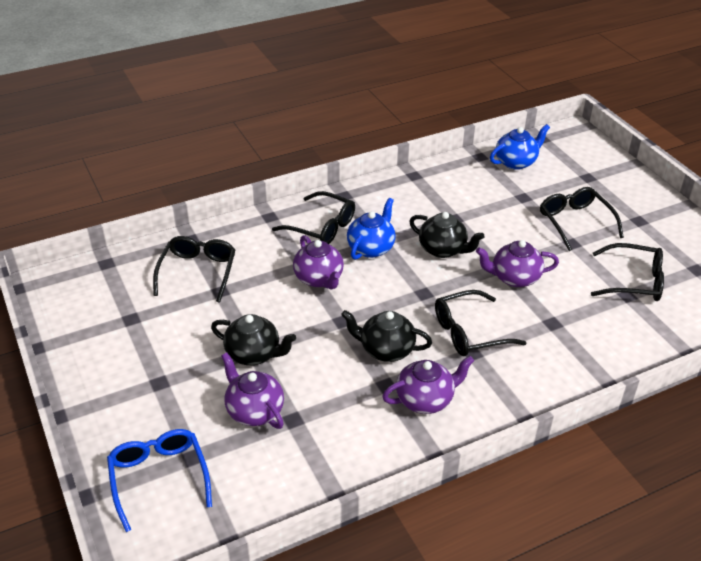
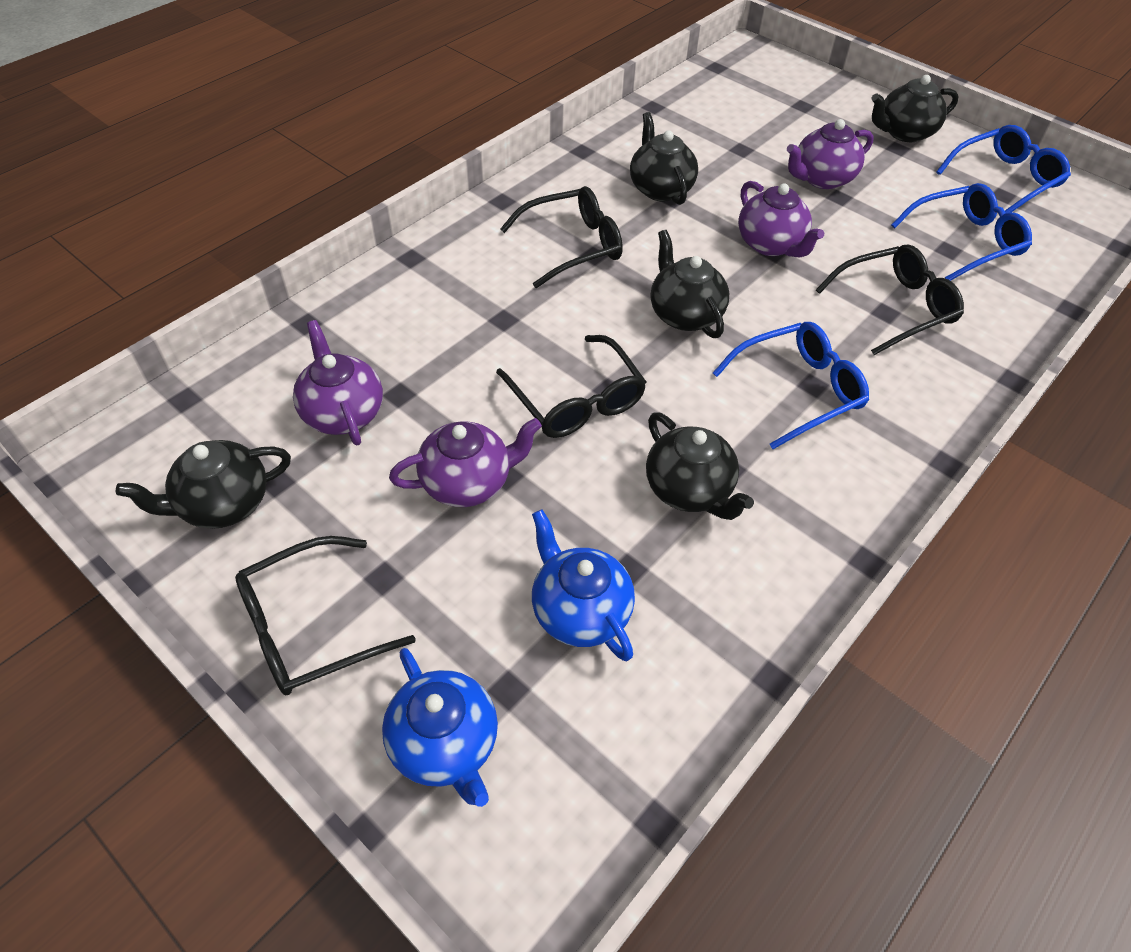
black glasses: 5 -> 4
black teapot: 3 -> 5
blue glasses: 1 -> 3

